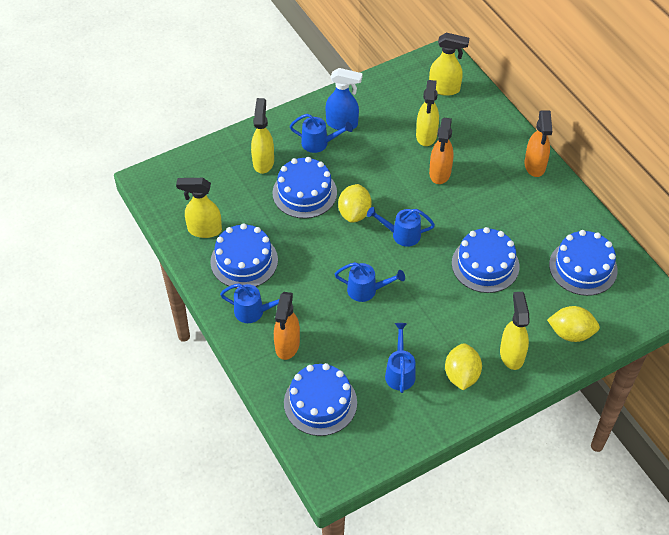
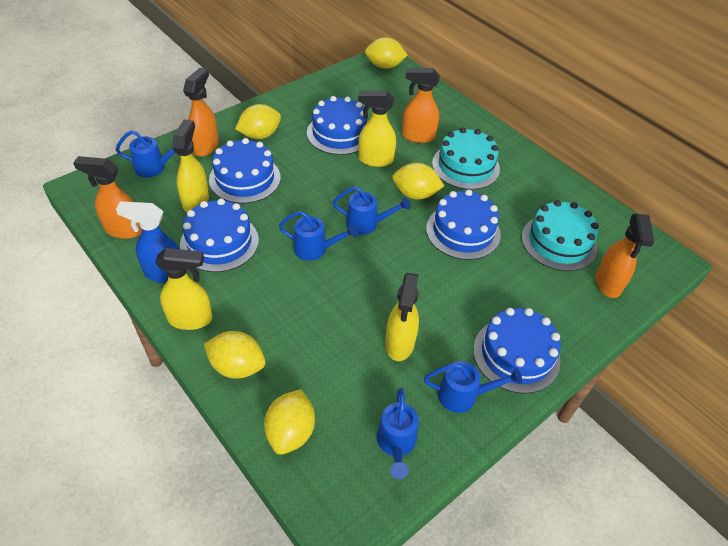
orange spray bottle: 3 -> 4
turquoise cake: 0 -> 2
yellow lemon: 3 -> 5
yellow spray bottle: 5 -> 4

